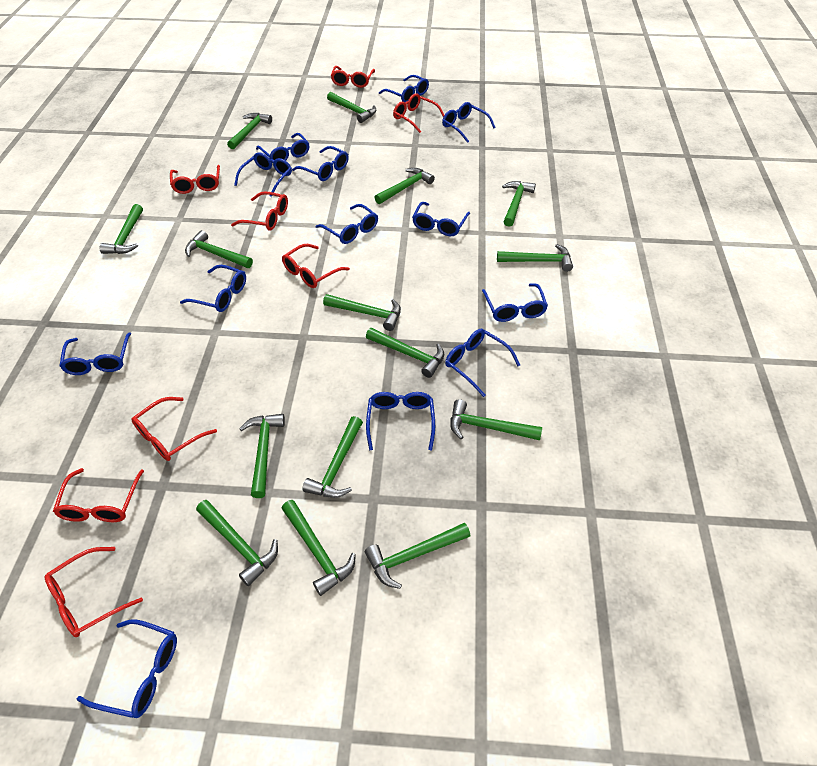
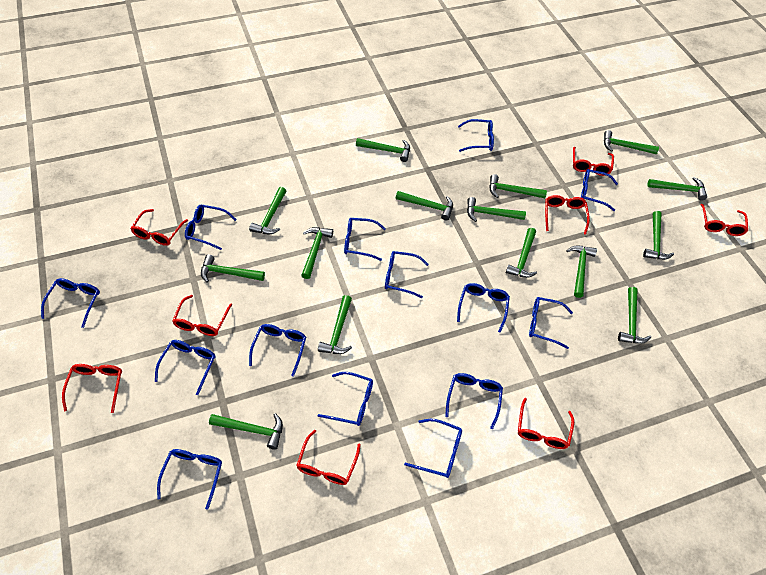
blue glasses: 13 -> 14

